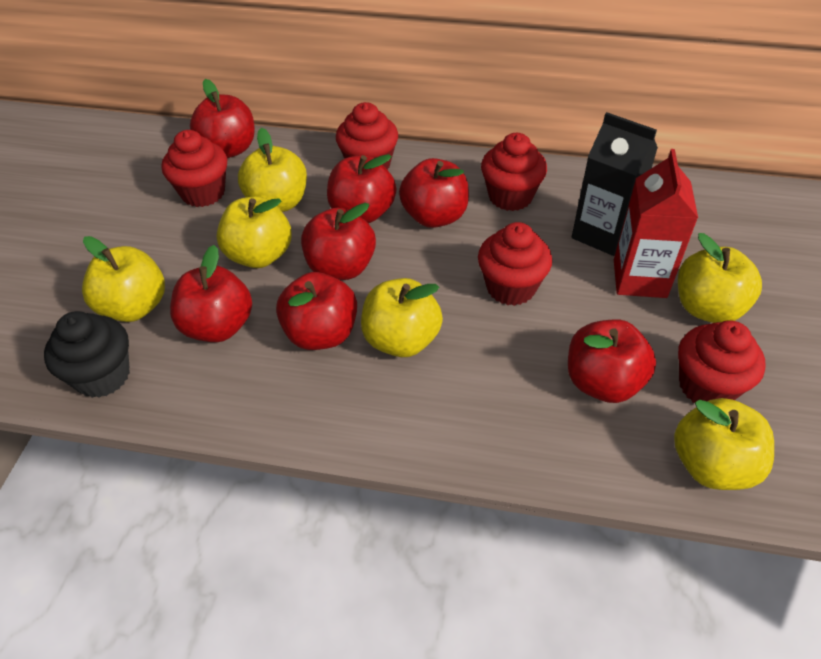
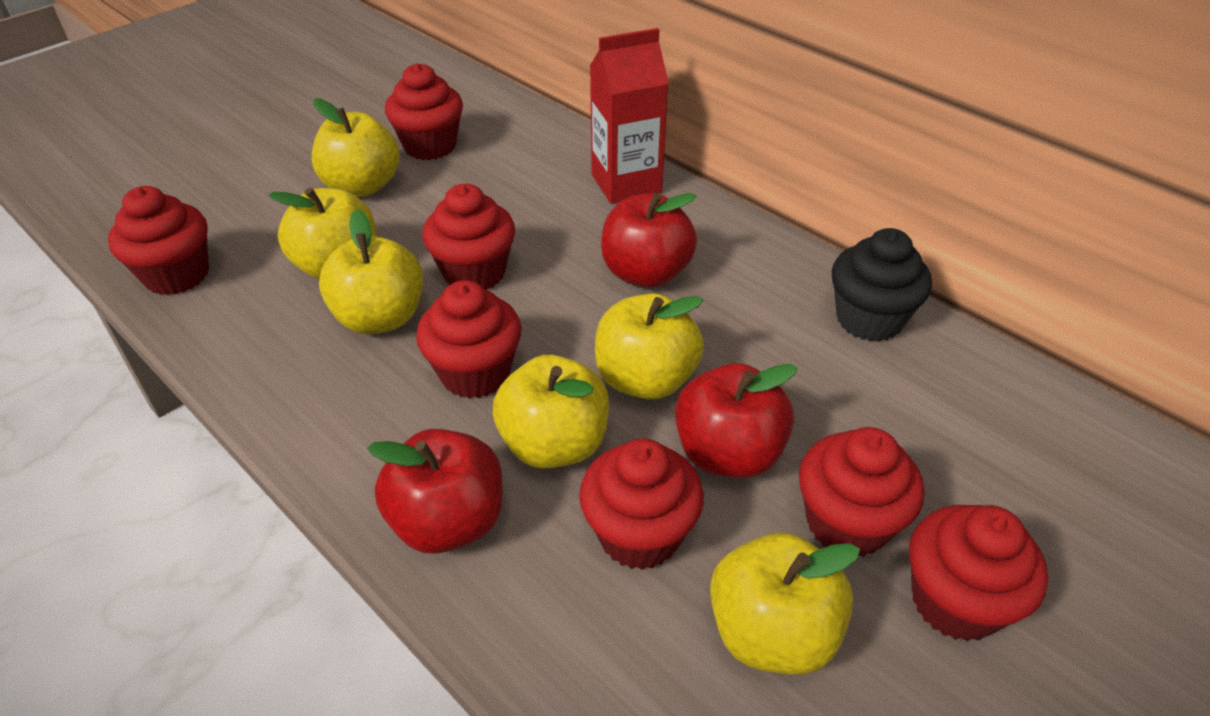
black carton: 1 -> 0
red apple: 7 -> 3
red cupcake: 5 -> 7

